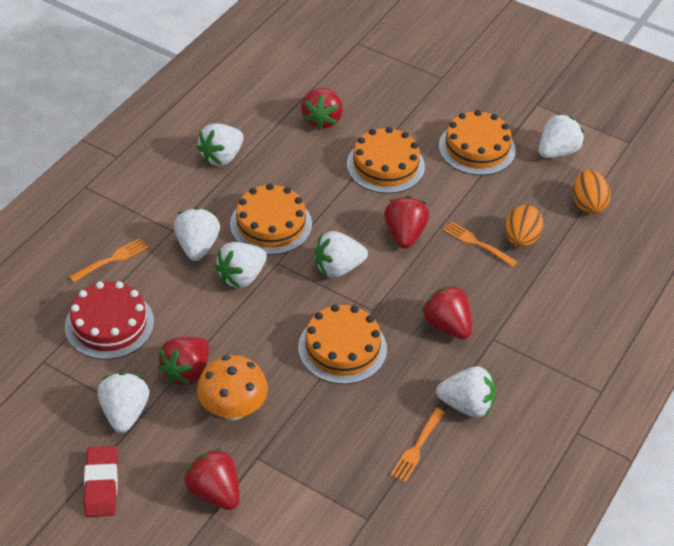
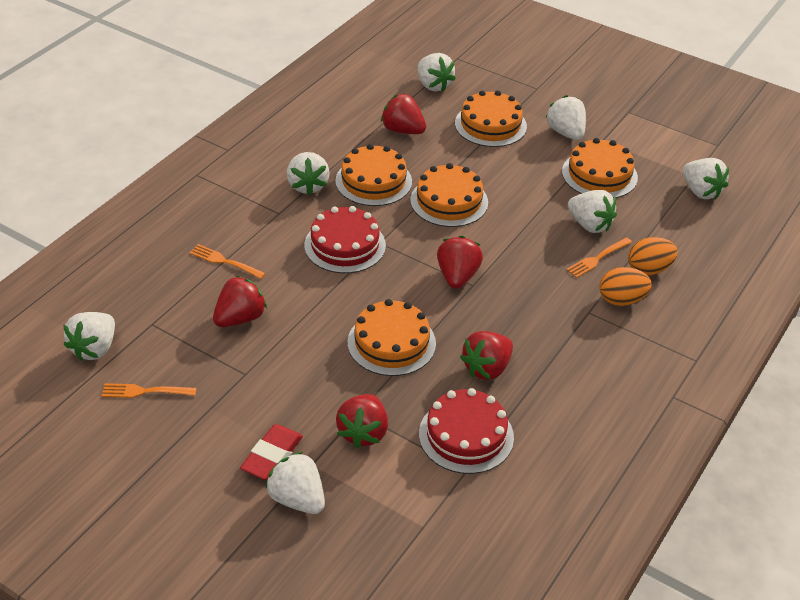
orange cake: 4 -> 5
orange mushroom: 1 -> 0
red cake: 1 -> 2

